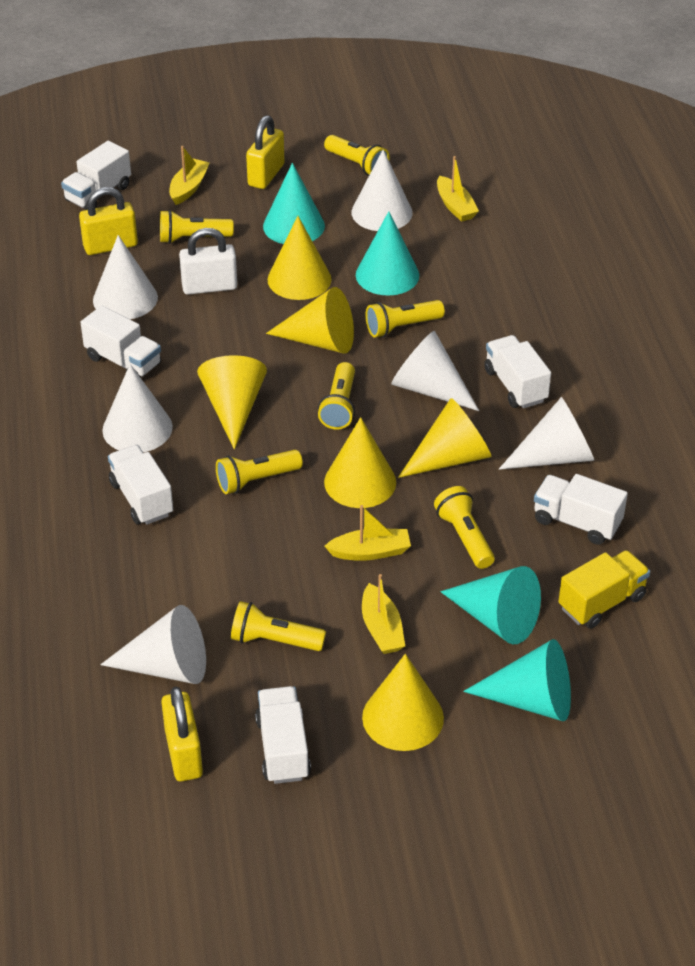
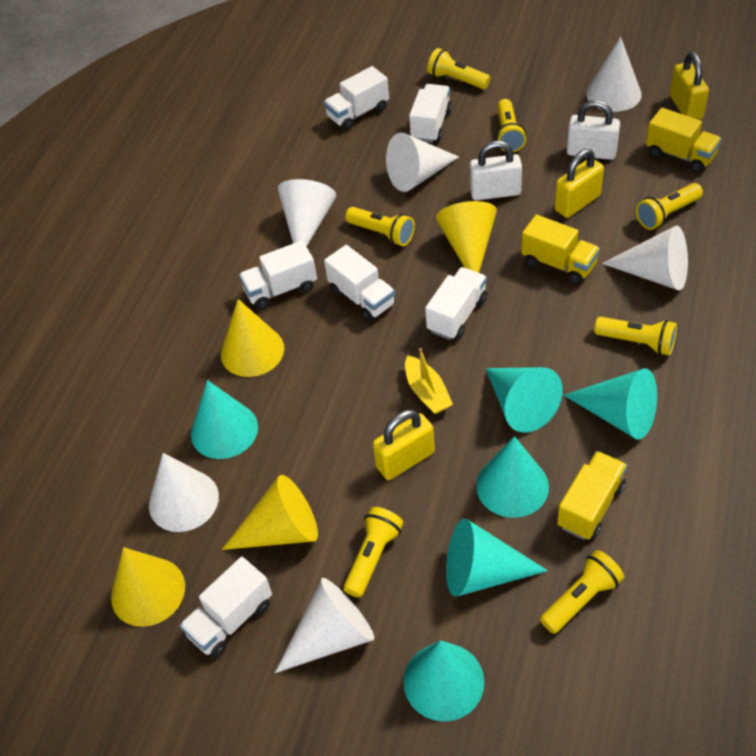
turquoise cone: 4 -> 6
white padlock: 1 -> 2
yellow boat: 4 -> 1
yellow cone: 6 -> 4
yellow truck: 1 -> 3

